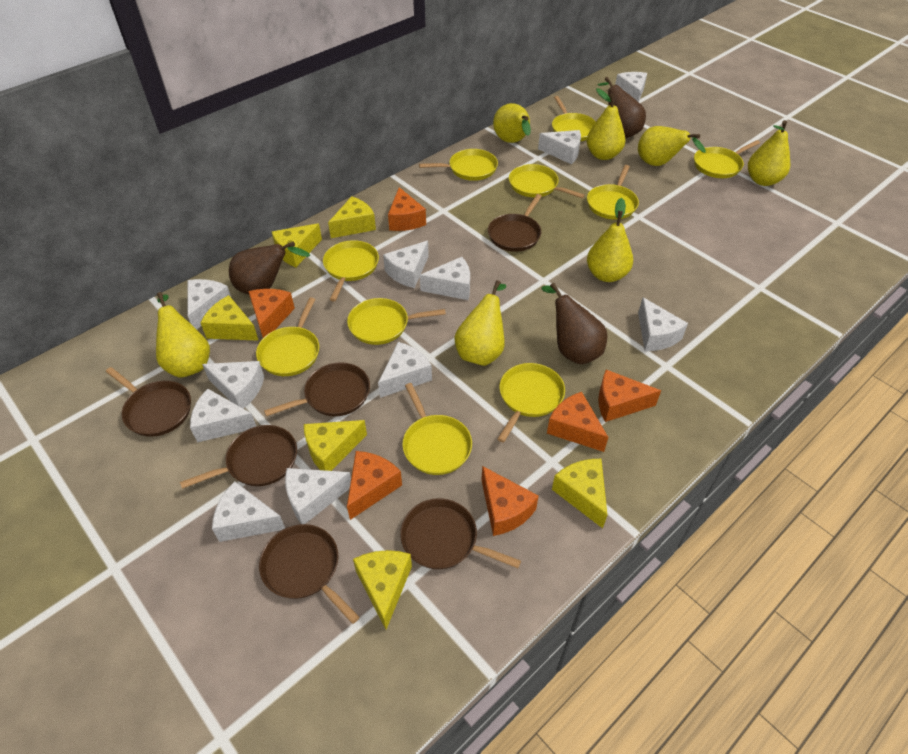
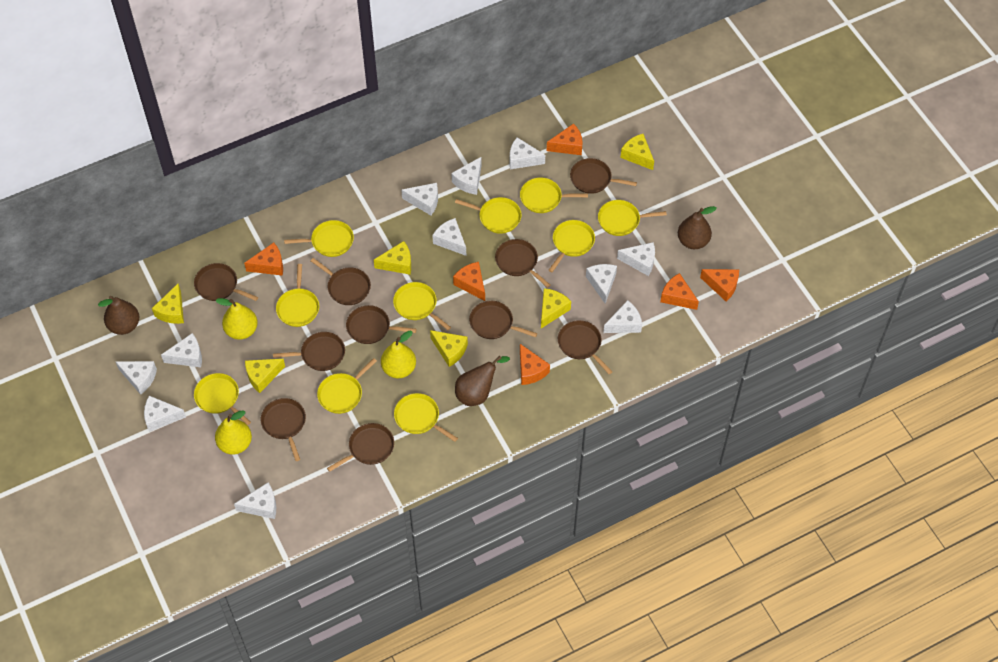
brown pan: 6 -> 10
yellow pear: 7 -> 3

